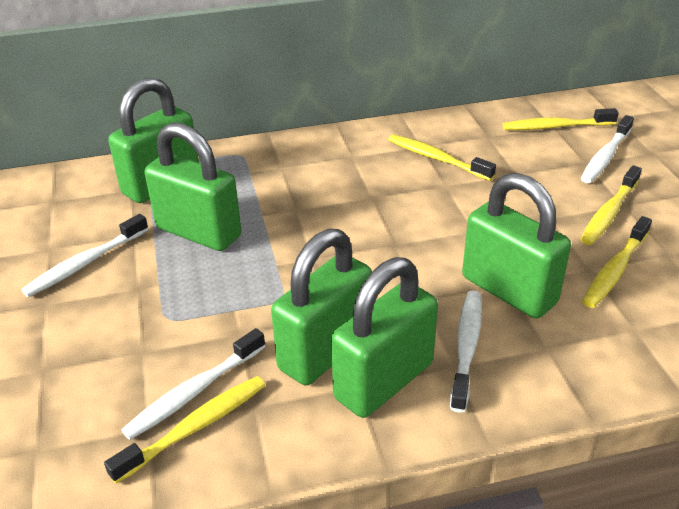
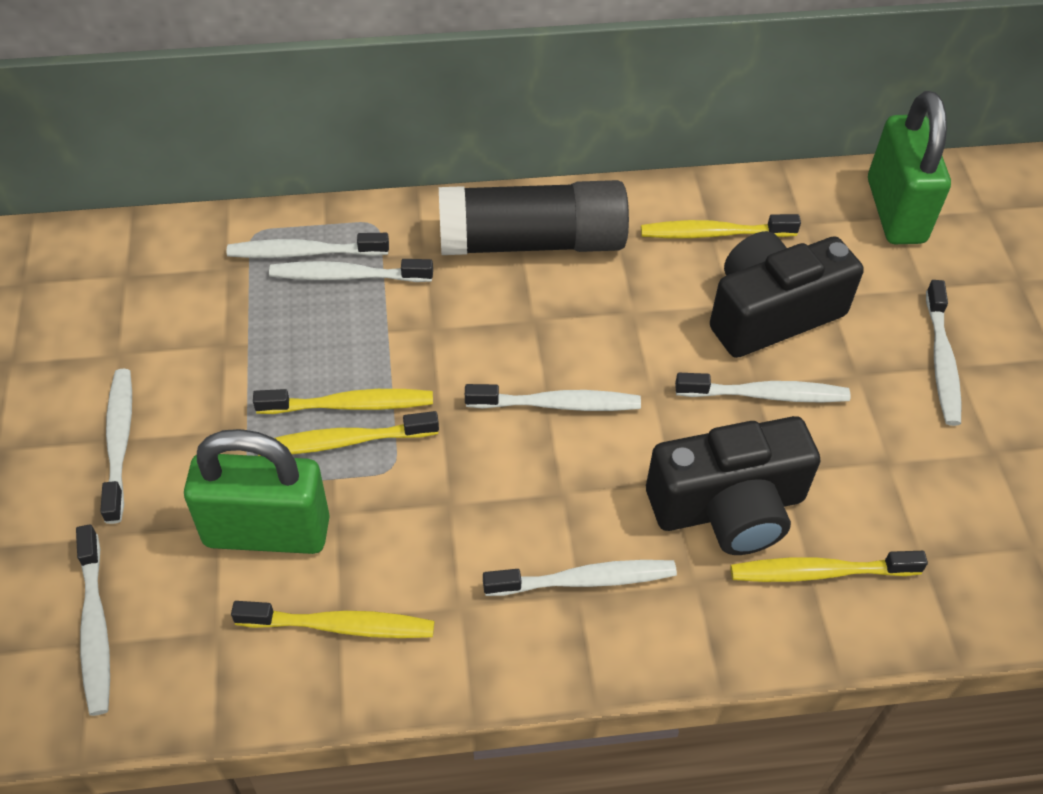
black camera: 0 -> 2
black glue stick: 0 -> 1
green padlock: 5 -> 2
white toothbrush: 4 -> 8

